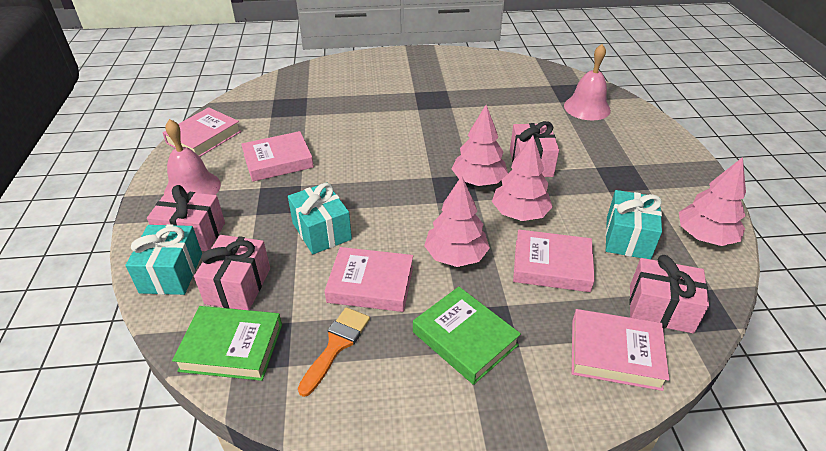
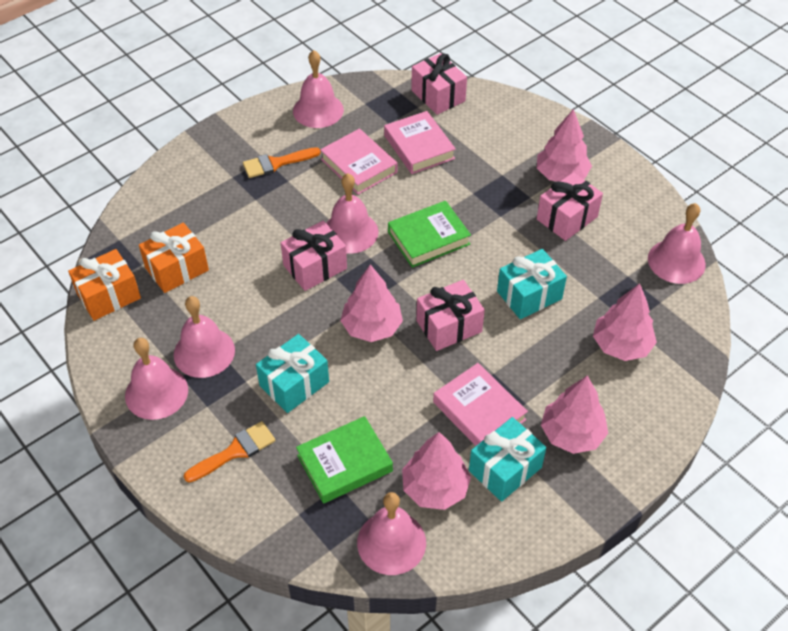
orange brush: 1 -> 2
orange gift: 0 -> 2
pink bell: 2 -> 6
pink book: 5 -> 3
pink tree: 4 -> 5

